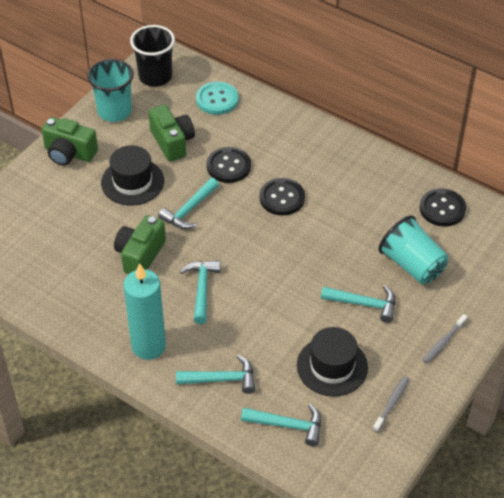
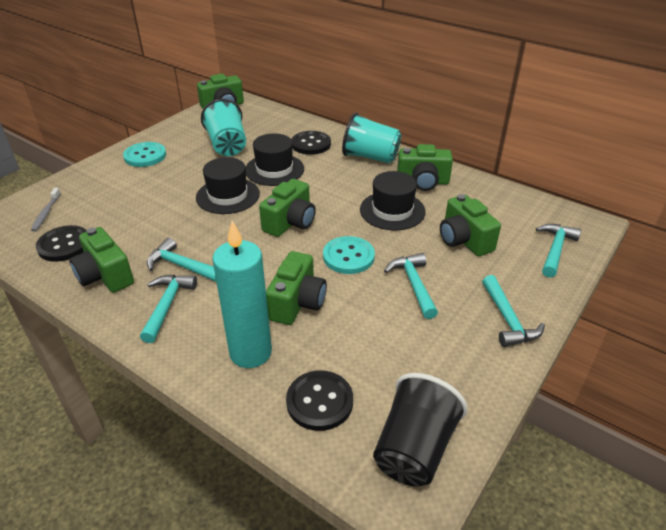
black hat: 2 -> 3
green camera: 3 -> 6
grey toothbrush: 2 -> 1
turquoise button: 1 -> 2

